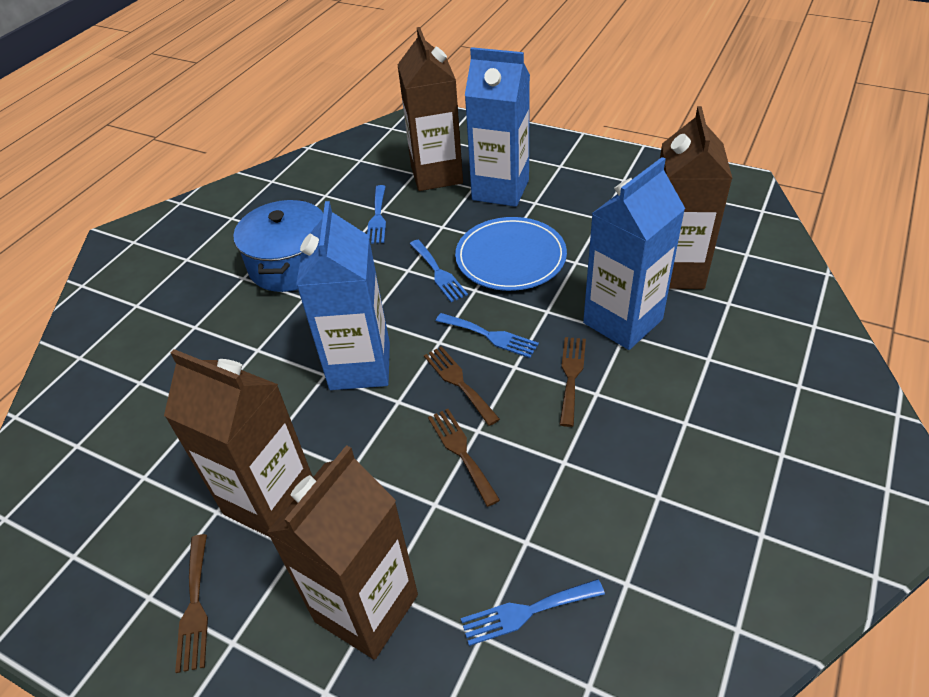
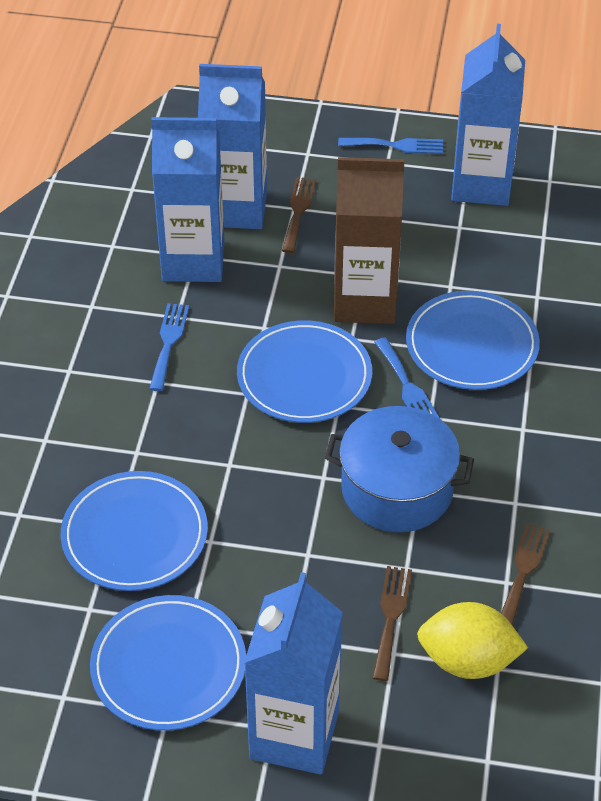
blue carton: 3 -> 4
blue fork: 4 -> 3
blue plate: 1 -> 4
brown carton: 4 -> 1
brown fork: 4 -> 3
yellow lemon: 0 -> 1

